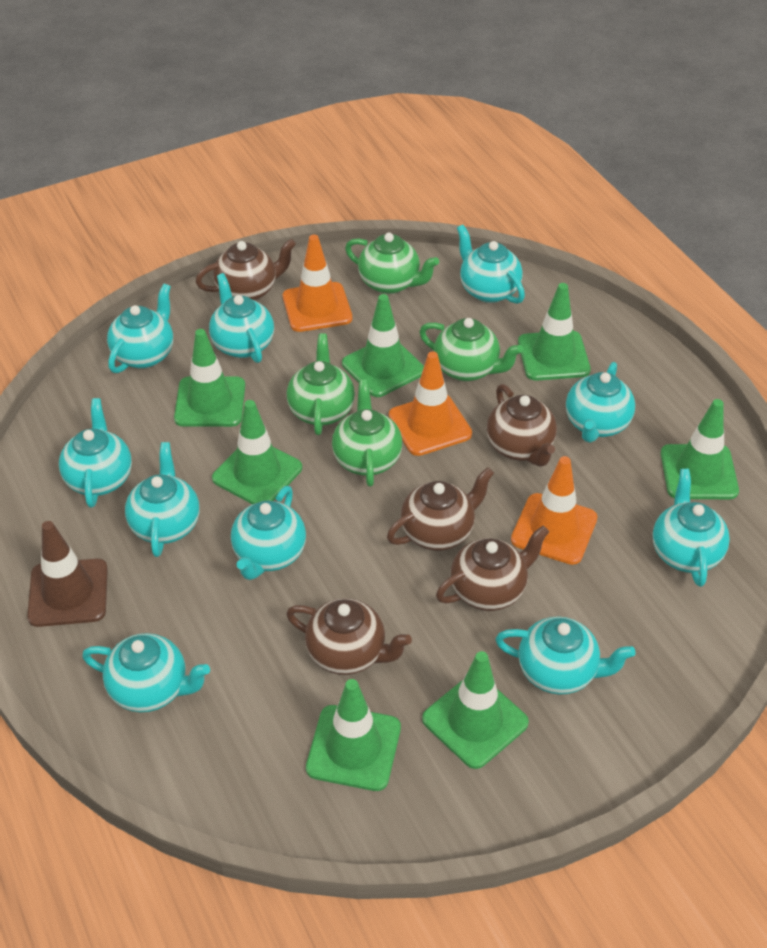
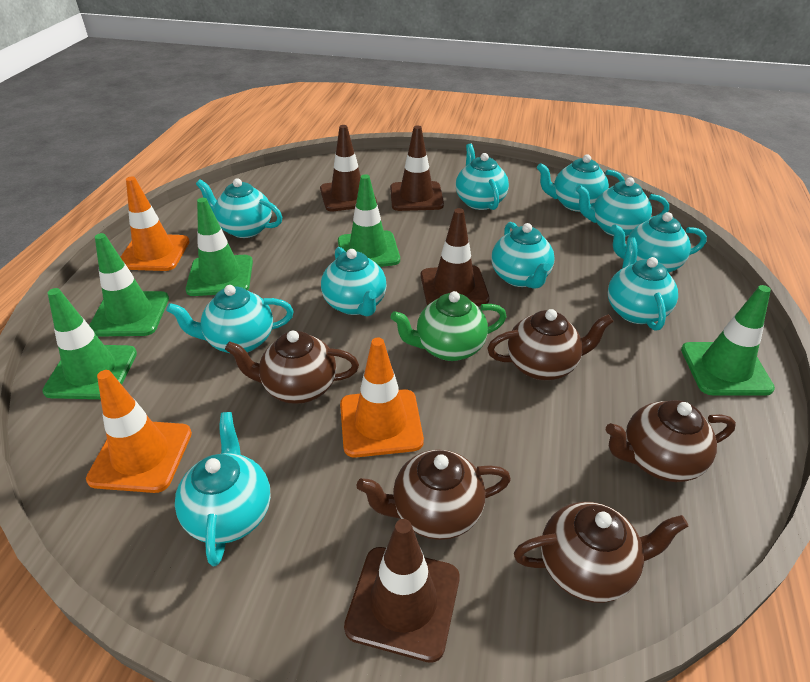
brown traffic cone: 1 -> 4
green teapot: 4 -> 1
green traffic cone: 7 -> 5

